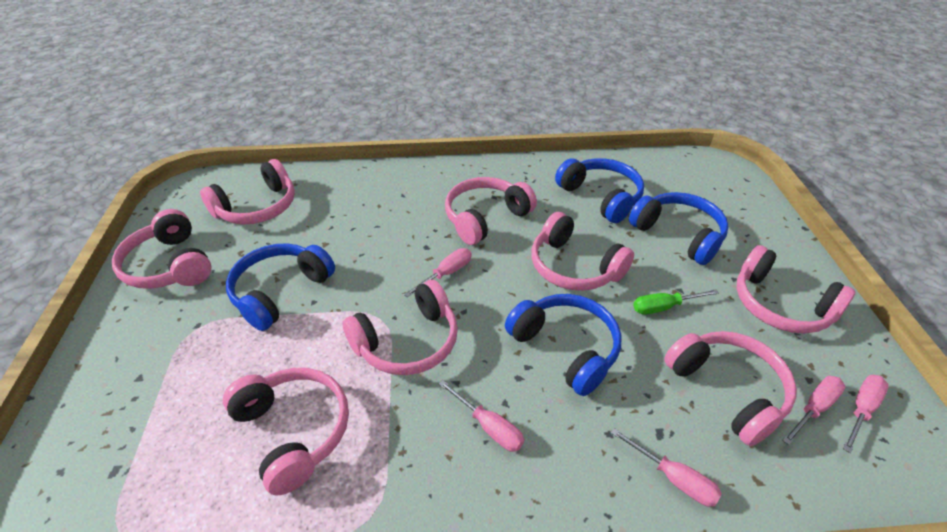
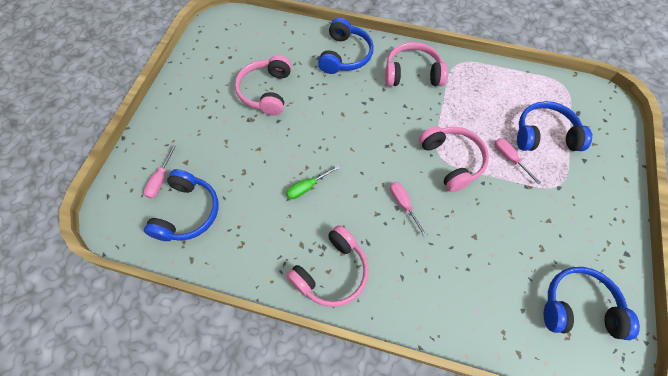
pink headphones: 8 -> 4
pink screwdriver: 5 -> 3

